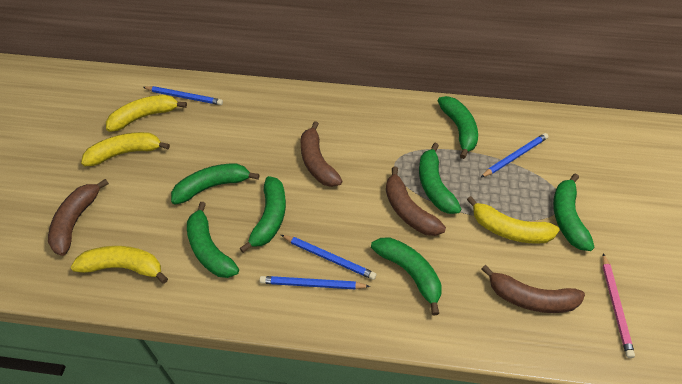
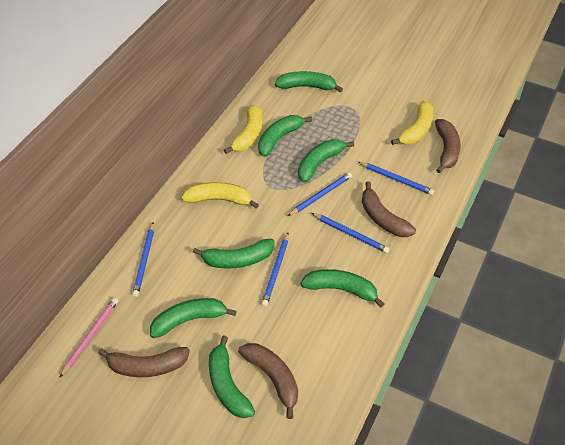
blue pencil: 4 -> 5
yellow banana: 4 -> 3

